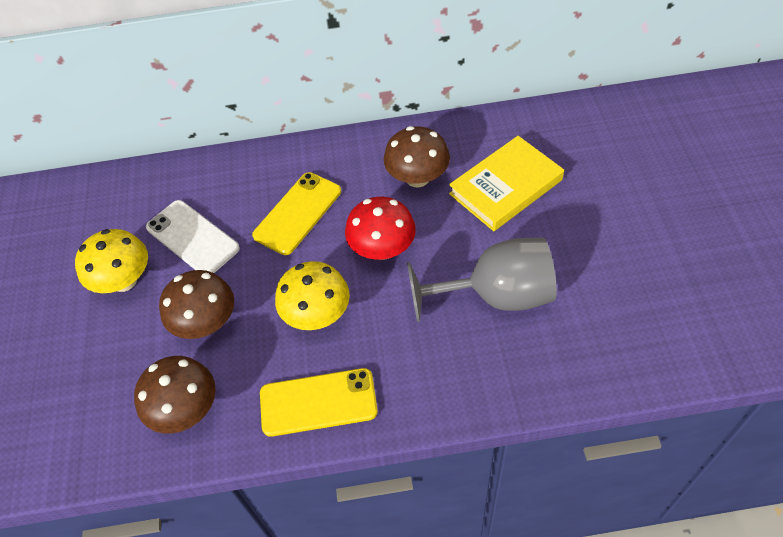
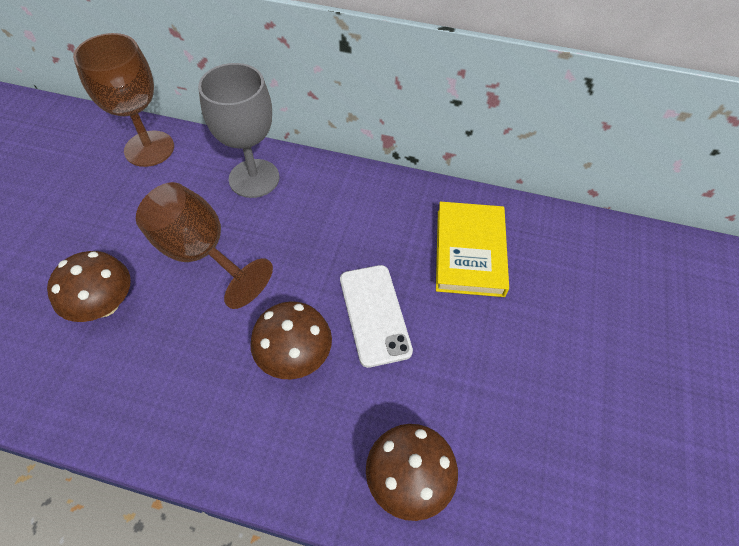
brown goblet: 0 -> 2
red mushroom: 1 -> 0
yellow mushroom: 2 -> 0
yellow phone: 2 -> 0

